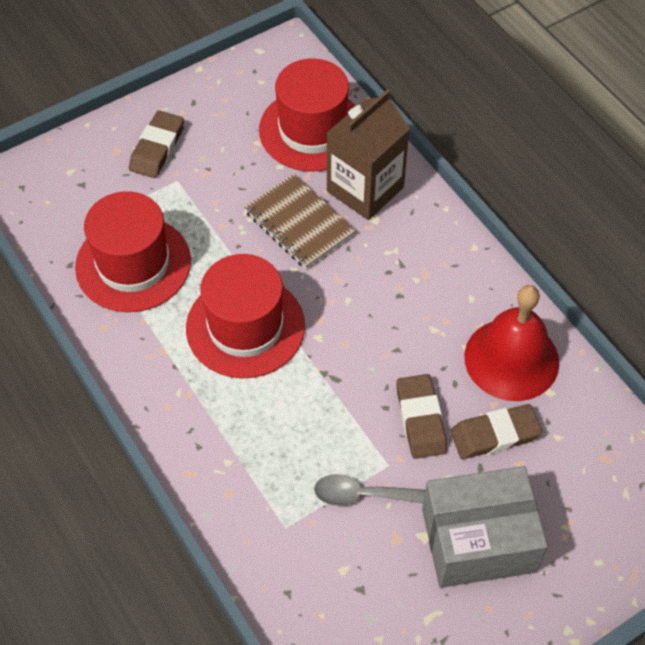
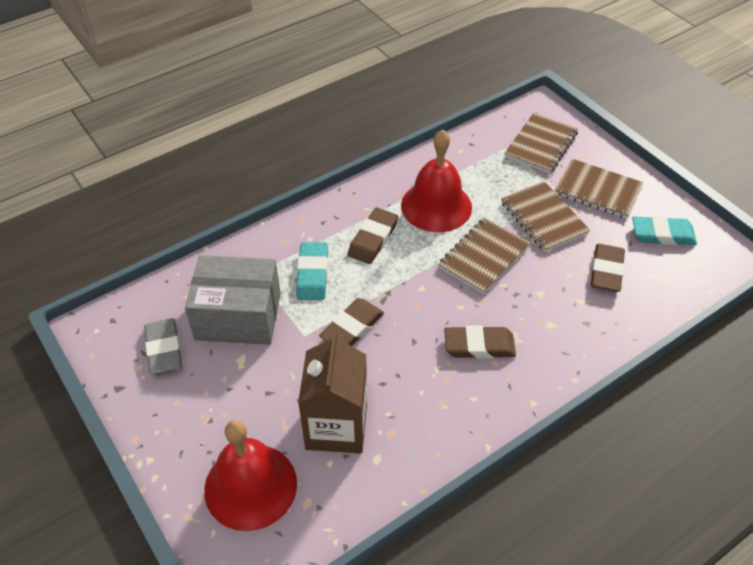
brown eraser: 3 -> 4
brown notebook: 1 -> 4
grey eraser: 0 -> 1
grey spoon: 1 -> 0
red bell: 1 -> 2
red hat: 3 -> 0
turquoise eraser: 0 -> 2

